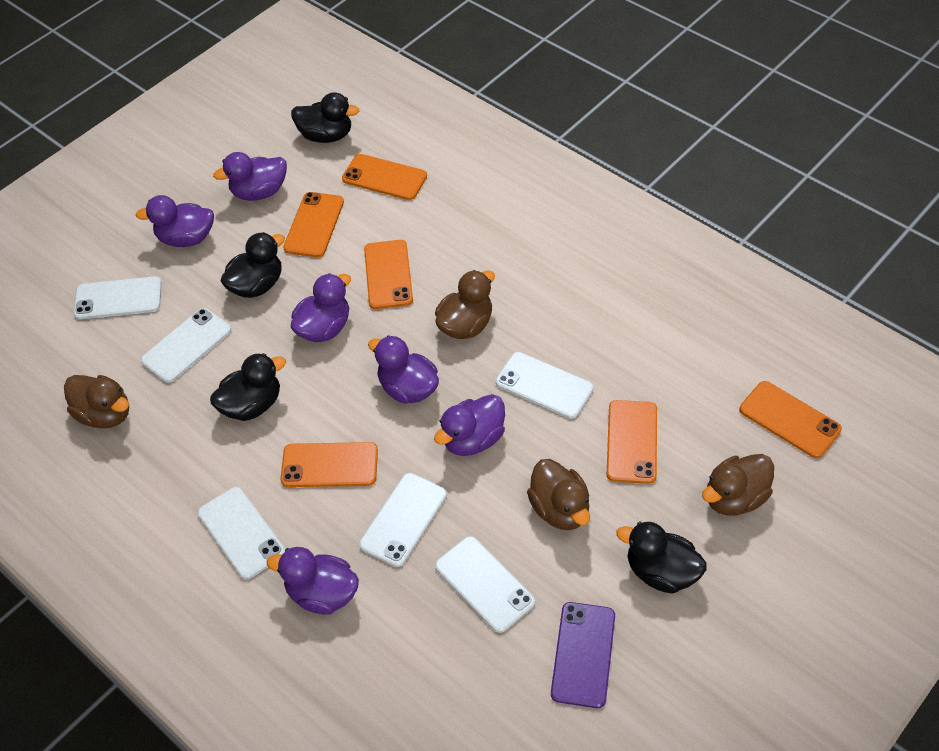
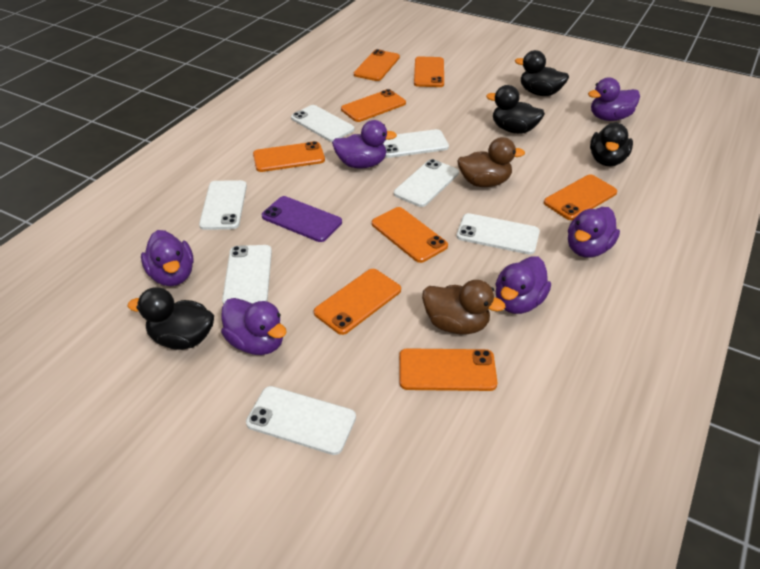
brown duck: 4 -> 2
orange phone: 6 -> 8
white phone: 6 -> 7

